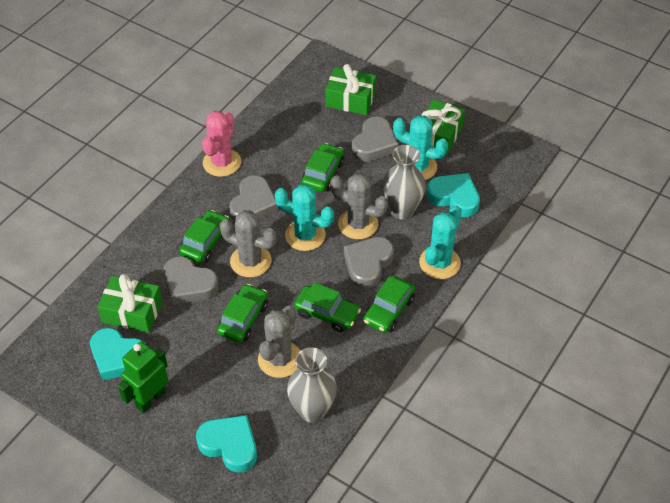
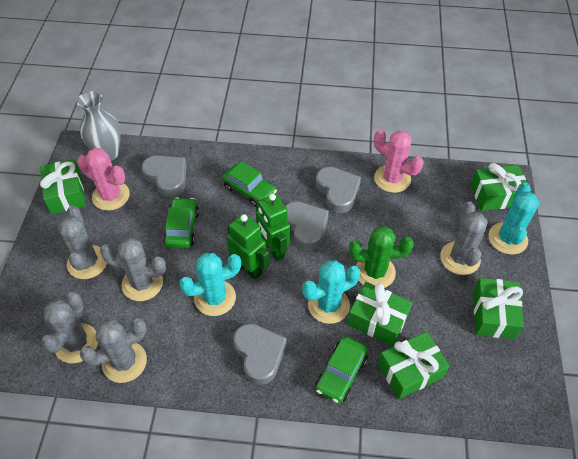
green cactus: 0 -> 1
green car: 5 -> 3
green gift: 3 -> 5
green robot: 1 -> 2
grey cactus: 3 -> 5
grey vase: 2 -> 1
pink cactus: 1 -> 2
turquoise heart: 3 -> 0

